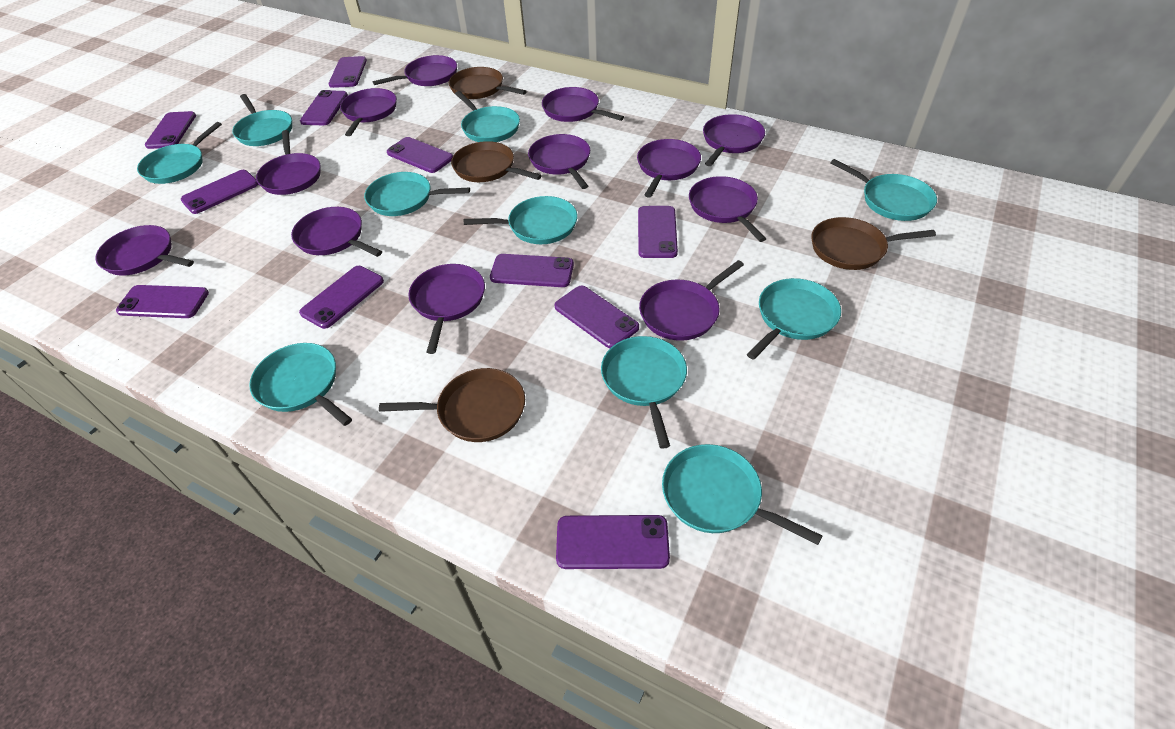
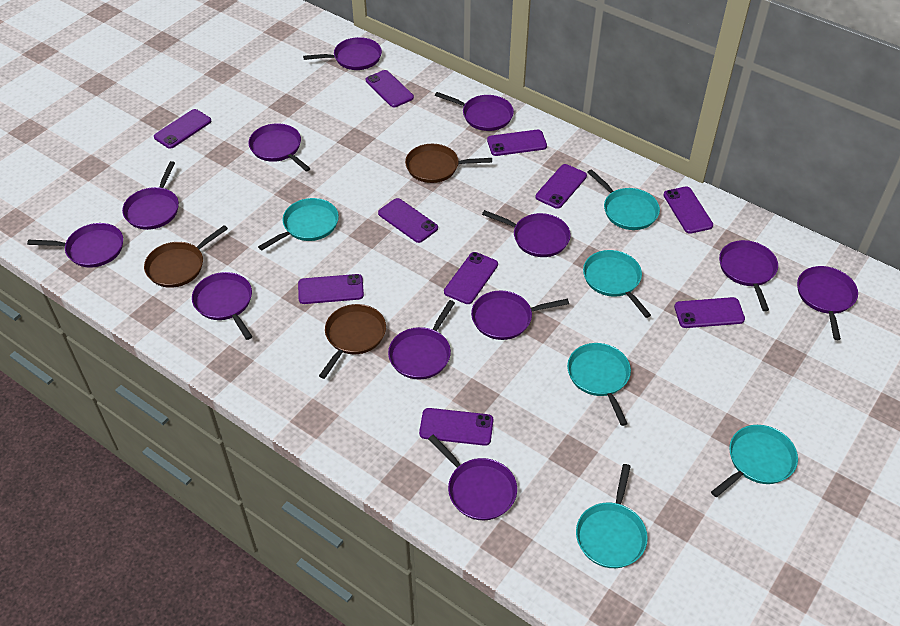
brown pan: 4 -> 3
purple phone: 11 -> 10
turquoise pan: 10 -> 6

